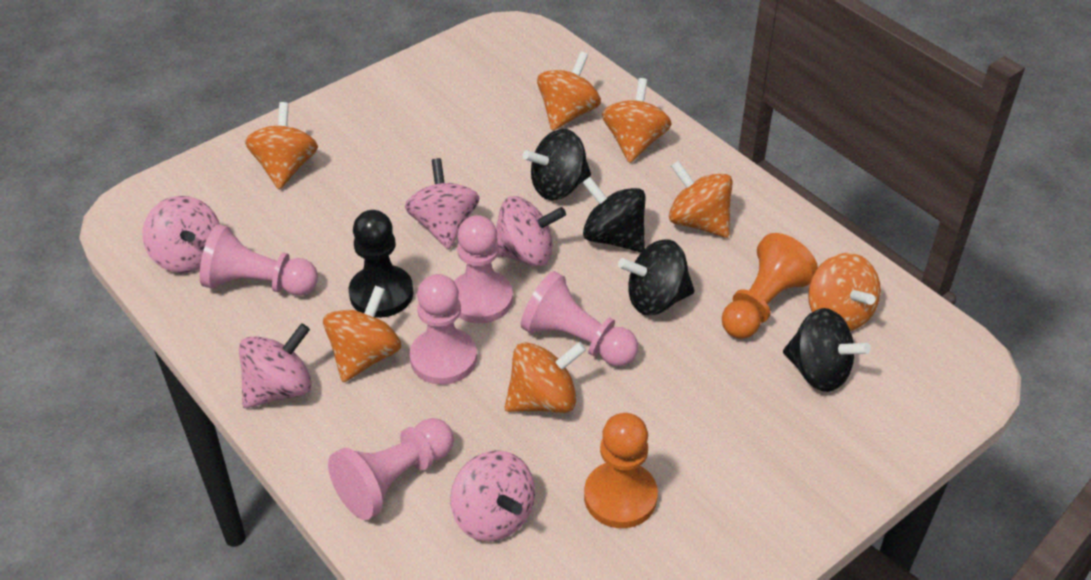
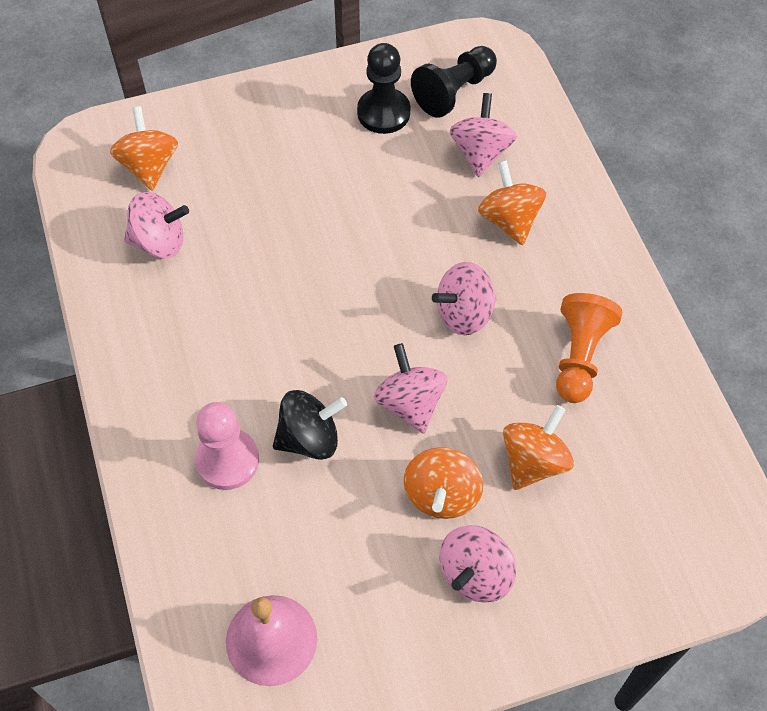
black pawn: 1 -> 2
black spinning top: 4 -> 1
orange pawn: 2 -> 1
orange spinning top: 7 -> 4
pink bell: 0 -> 1
pink pawn: 5 -> 1

